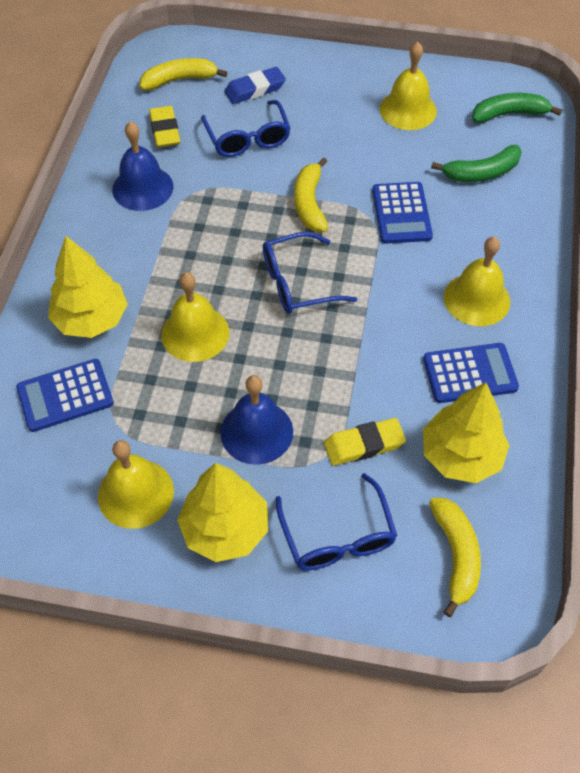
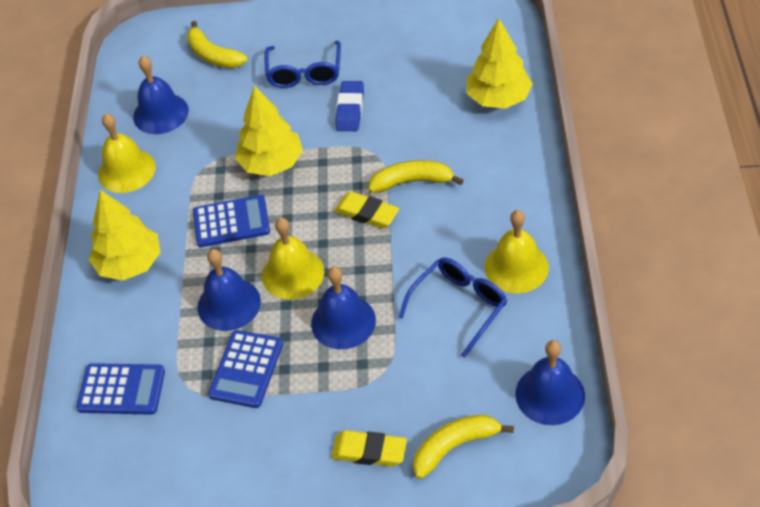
blue bell: 2 -> 4
blue glasses: 3 -> 2
green banana: 2 -> 0
yellow bell: 4 -> 3

